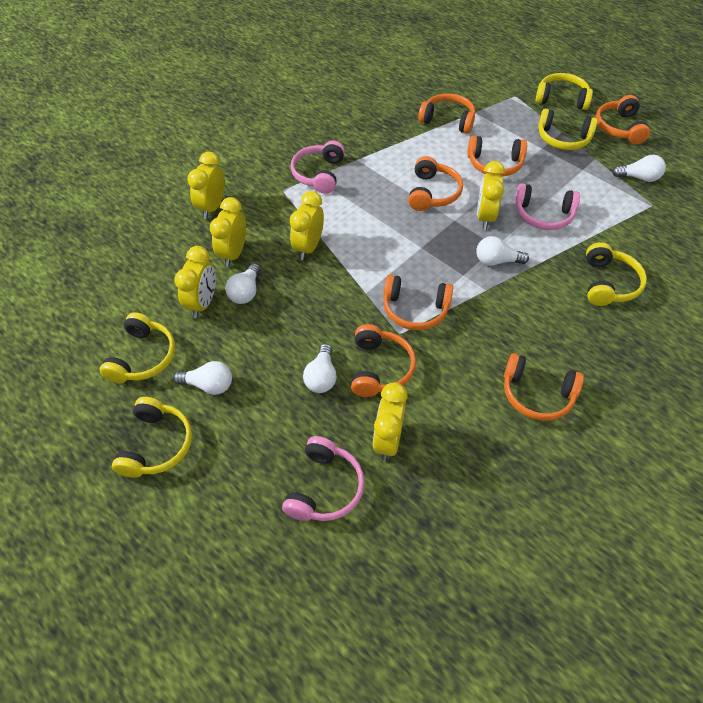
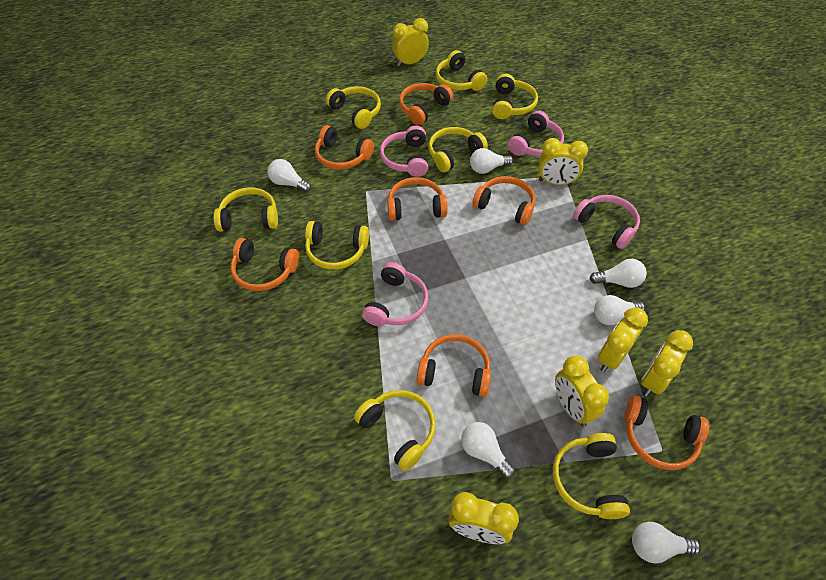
pink headphones: 3 -> 4
white light bulb: 5 -> 6
yellow headphones: 5 -> 8

